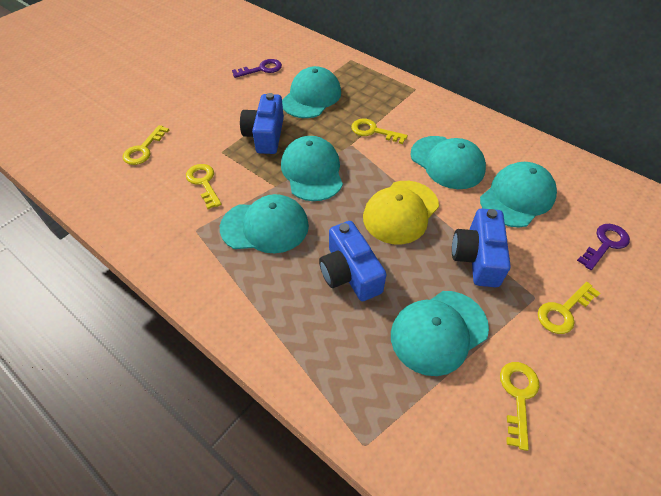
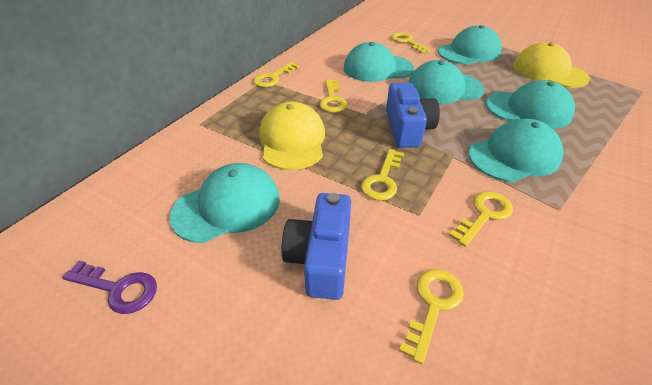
blue camera: 3 -> 2
purple key: 2 -> 1
yellow cap: 1 -> 2
yellow key: 5 -> 6

